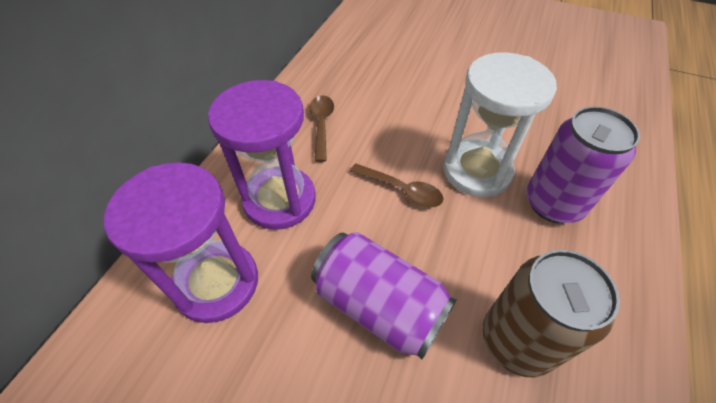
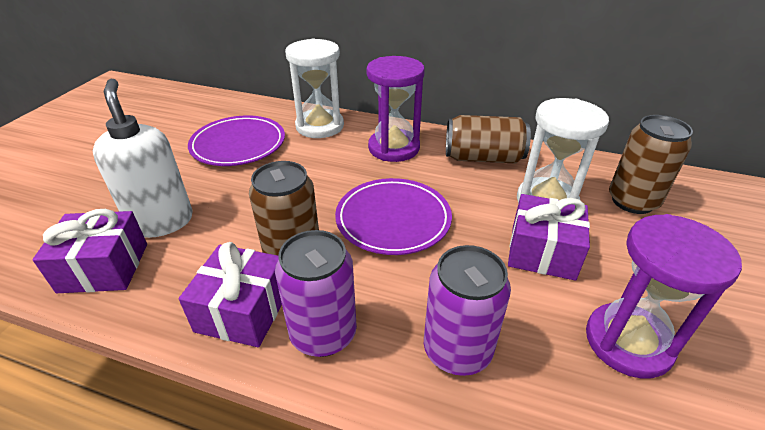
brown can: 1 -> 3
brown spoon: 2 -> 0
purple gift: 0 -> 3
purple plate: 0 -> 2
white hourglass: 1 -> 2
white soap dispenser: 0 -> 1

